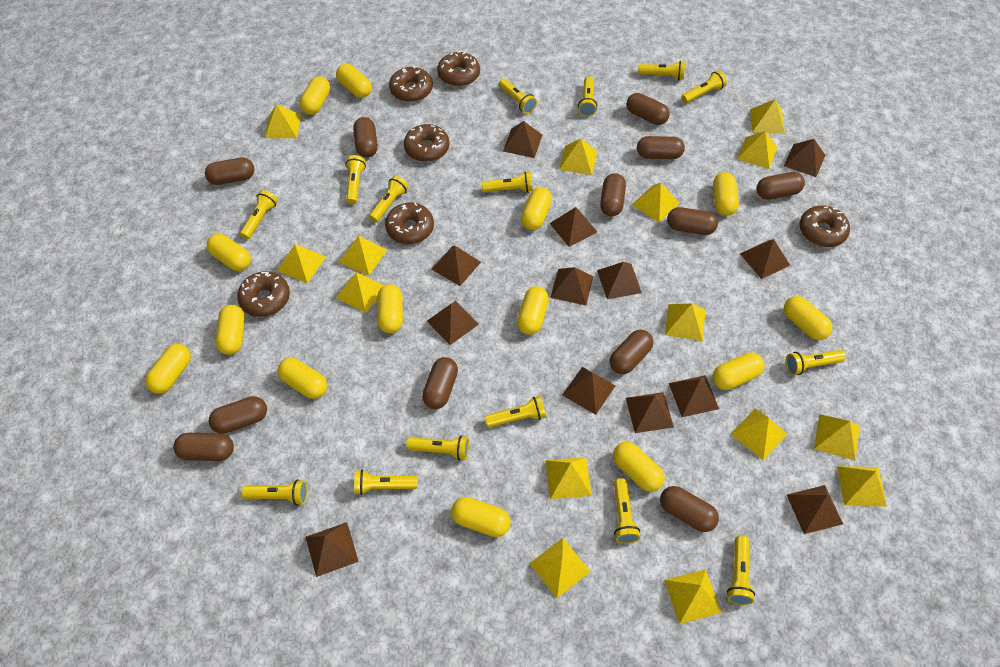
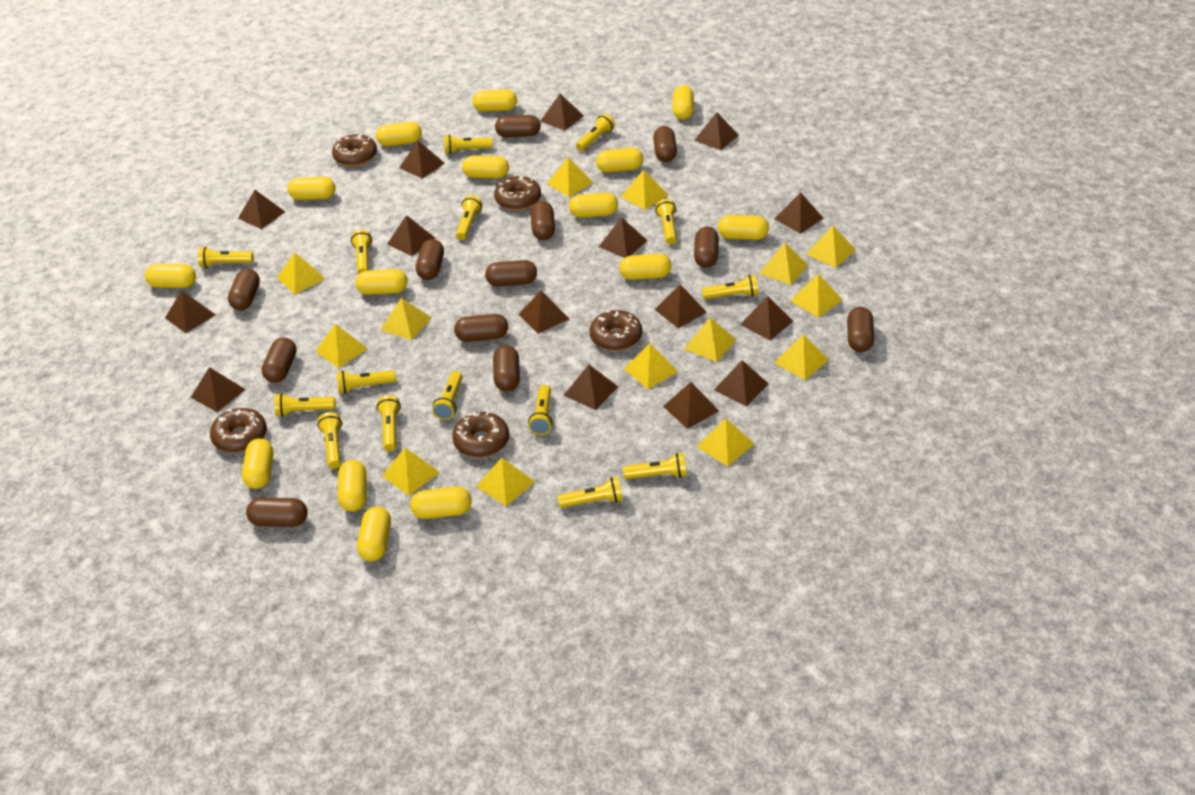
brown donut: 6 -> 5
brown pyramid: 13 -> 15
yellow capsule: 14 -> 15
yellow pyramid: 15 -> 14

